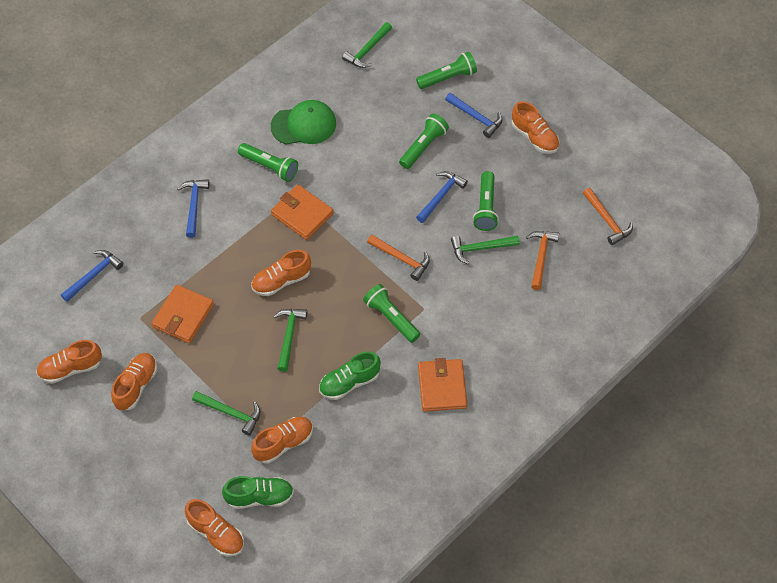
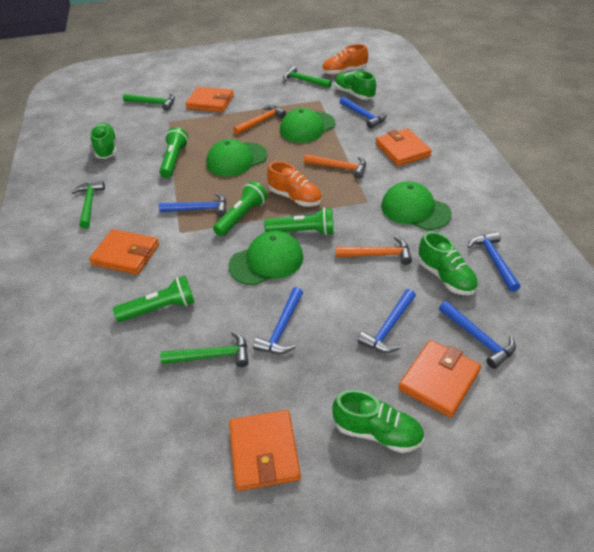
blue hammer: 4 -> 6
green cap: 1 -> 4
green flashlight: 5 -> 4
green shoe: 2 -> 4
orange shoe: 6 -> 2
orange wallet: 3 -> 5

